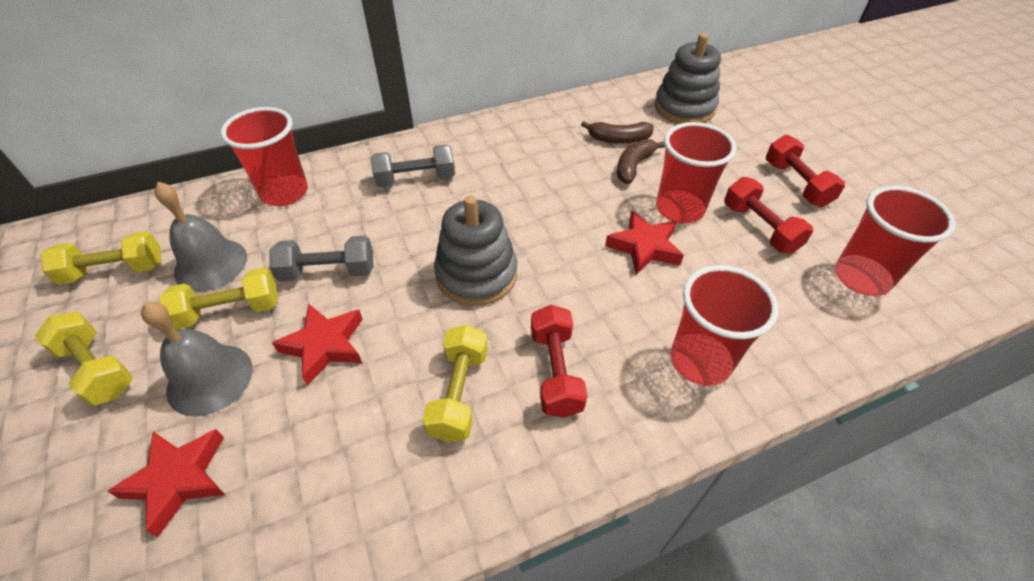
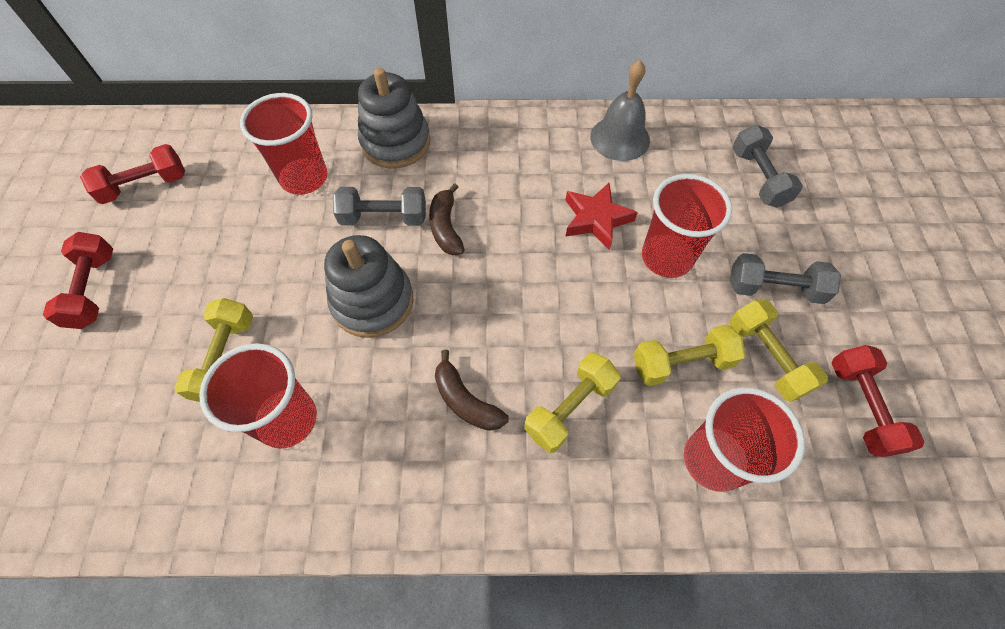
grey bell: 2 -> 1
grey dumbbell: 2 -> 3
red star: 3 -> 1

